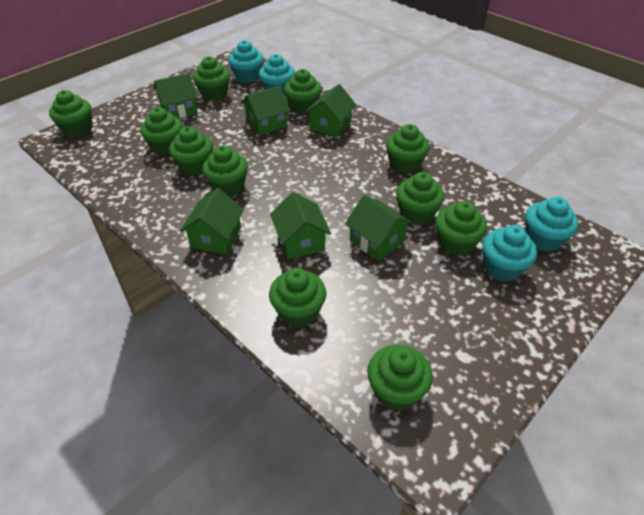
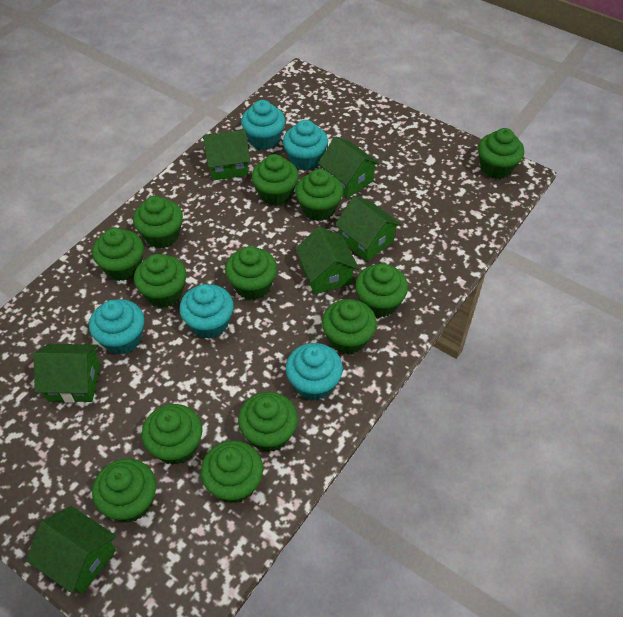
green cupcake: 11 -> 13
turquoise cupcake: 4 -> 5

